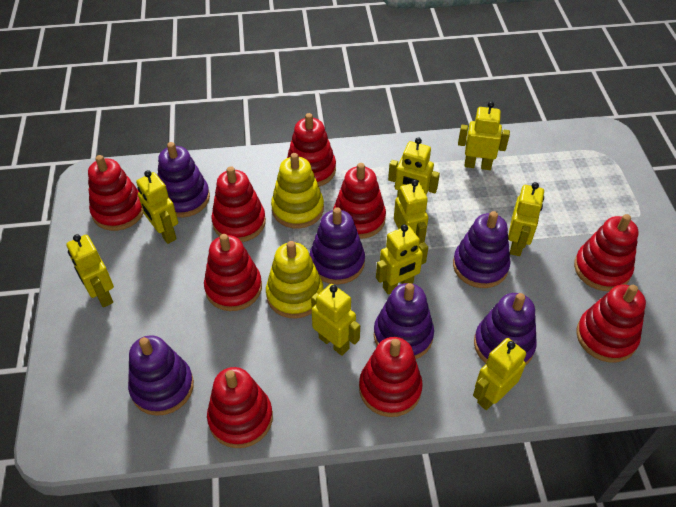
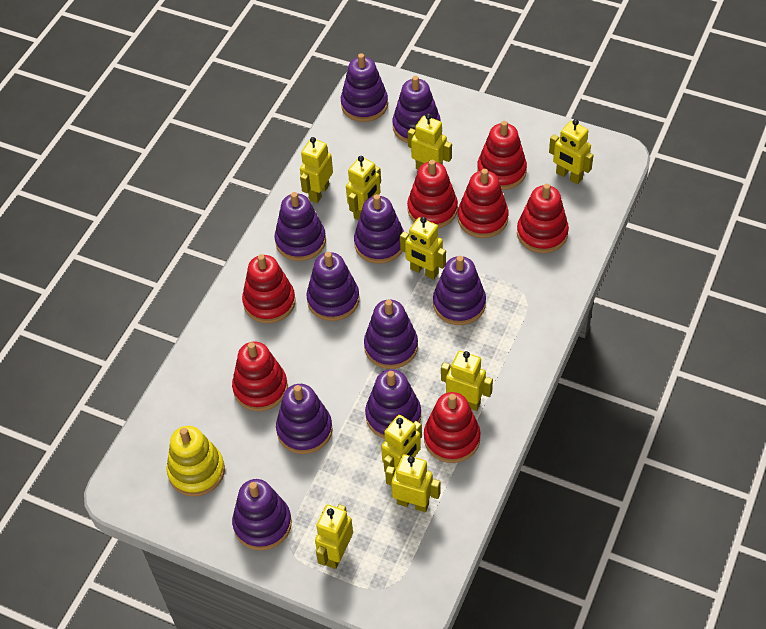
purple stacking toy: 6 -> 10
red stacking toy: 9 -> 7
yellow stacking toy: 2 -> 1

